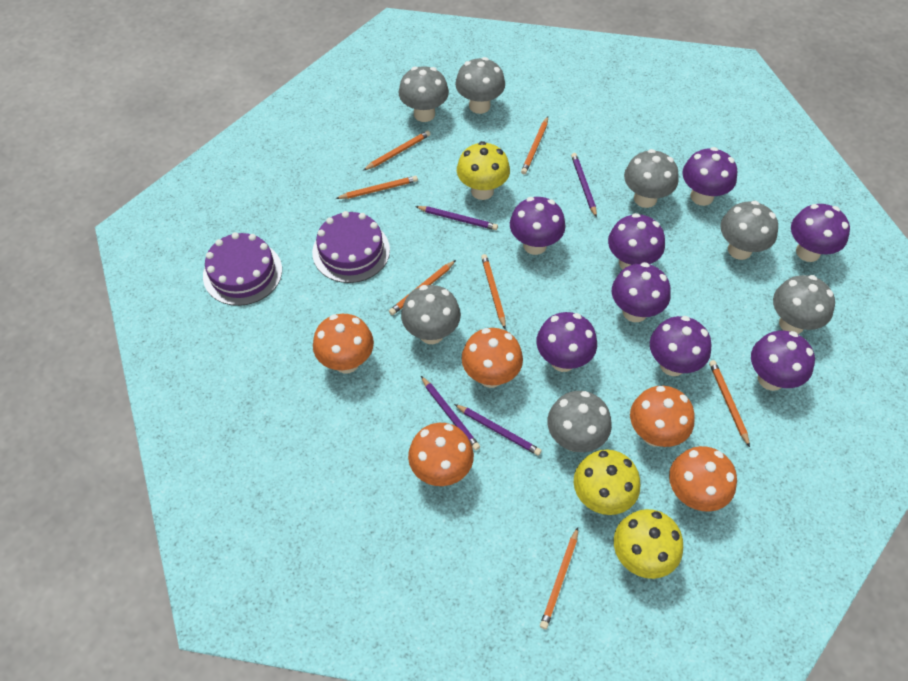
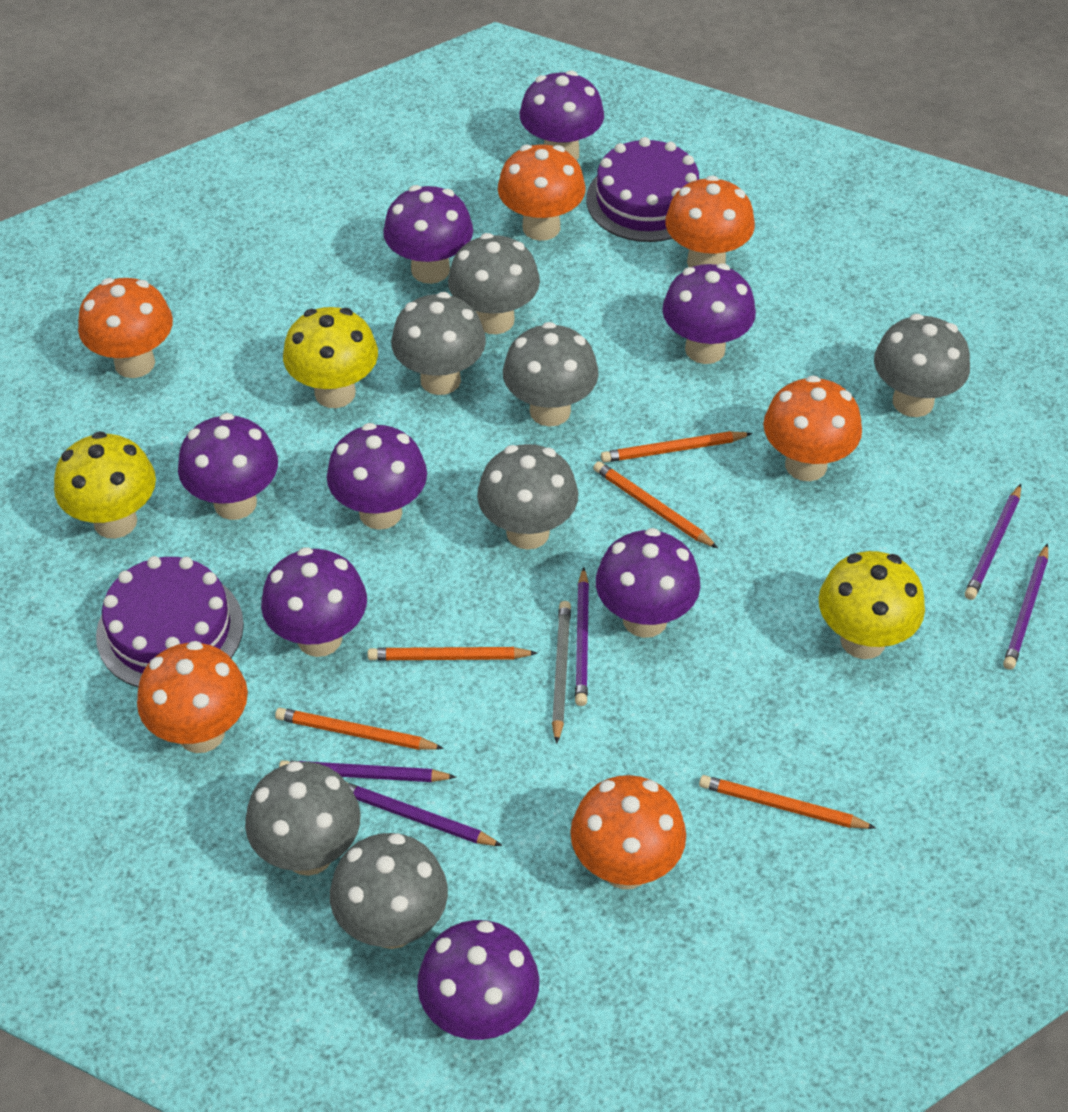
grey pencil: 0 -> 1
orange mushroom: 5 -> 6
orange pencil: 7 -> 5
purple pencil: 4 -> 5

